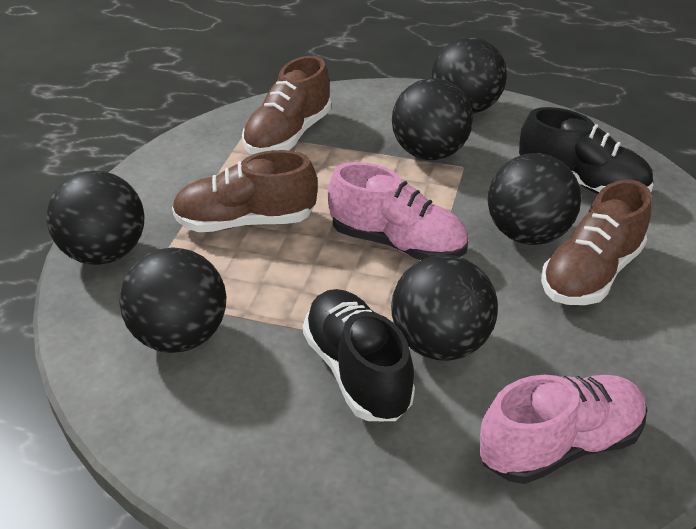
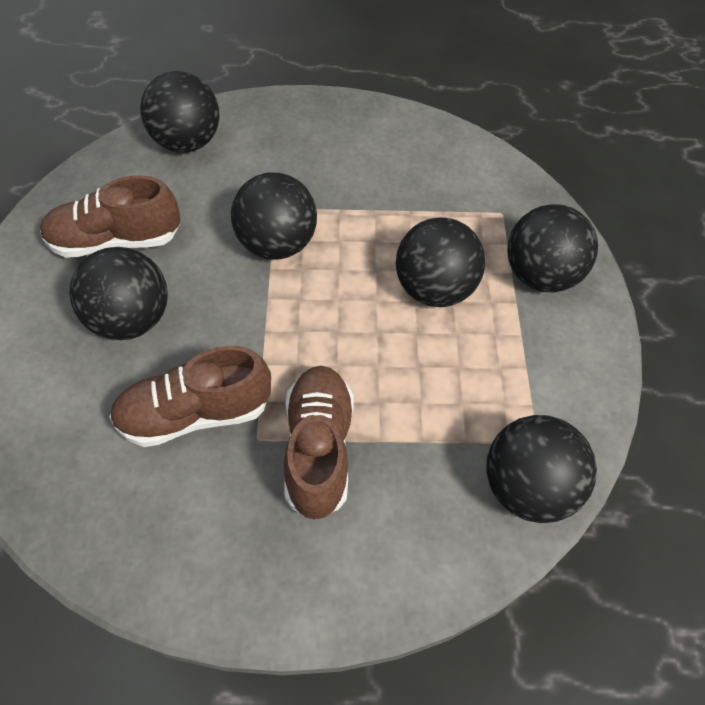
black shoe: 2 -> 0
pink shoe: 2 -> 0

